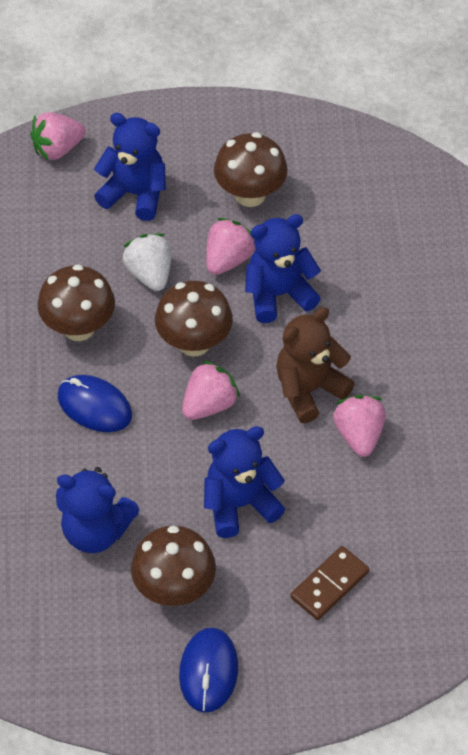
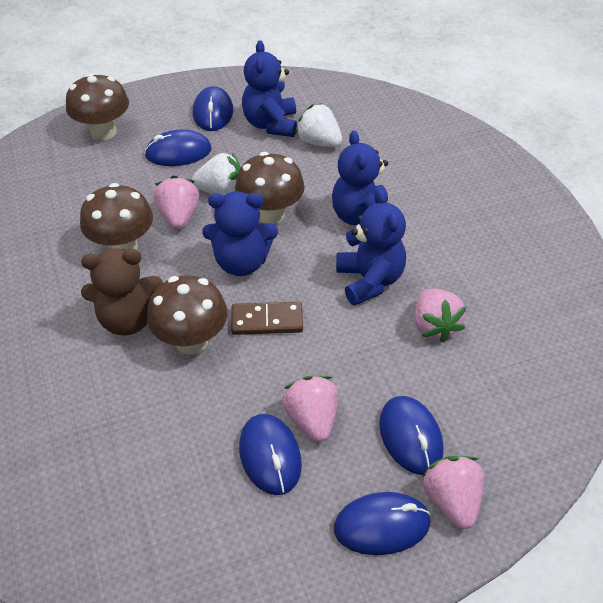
blue mouse: 2 -> 5
white strawberry: 1 -> 2

